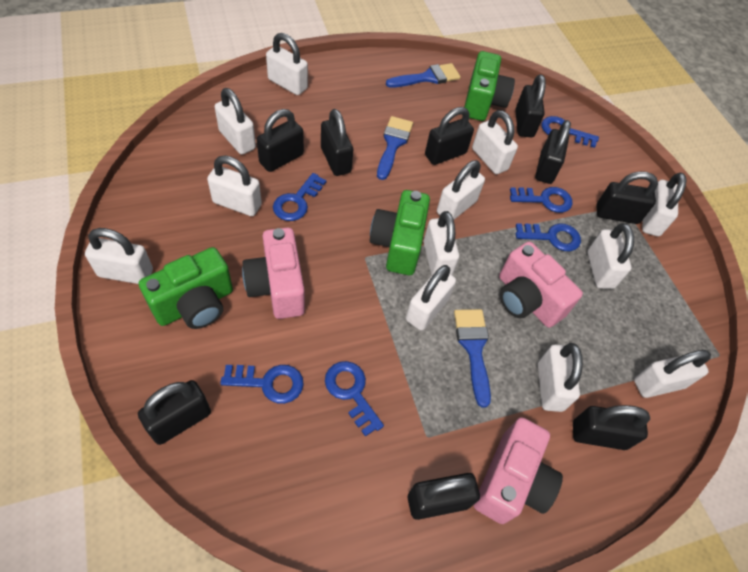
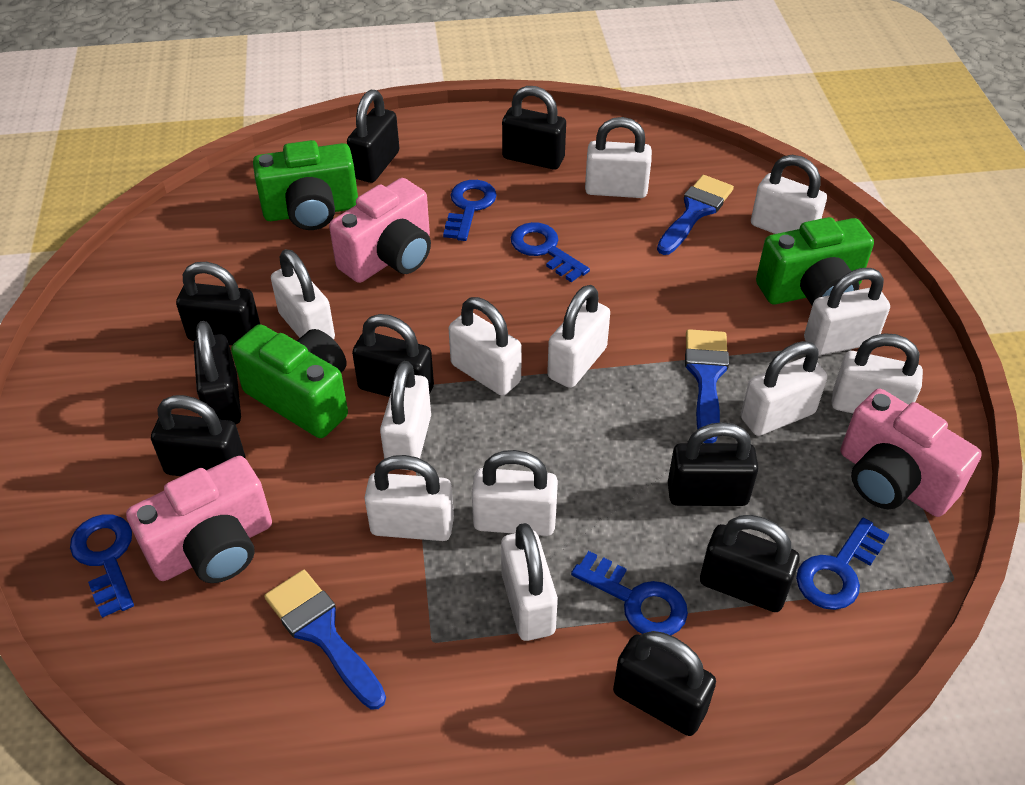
blue key: 6 -> 5

